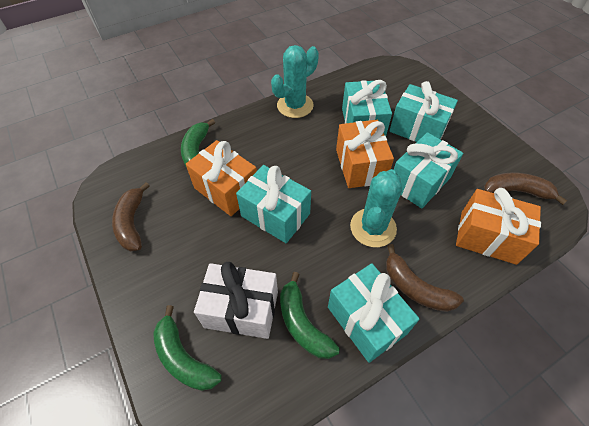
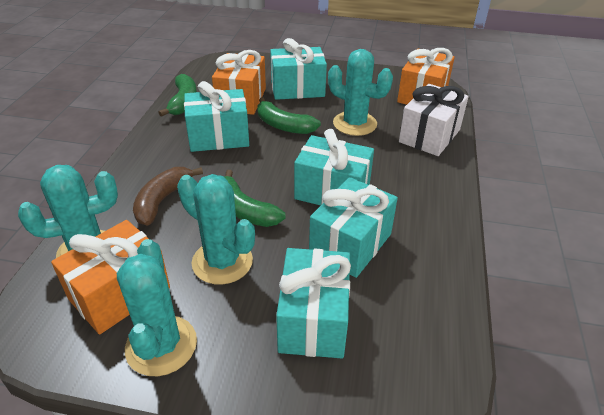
brown banana: 3 -> 1
turquoise cactus: 2 -> 4

